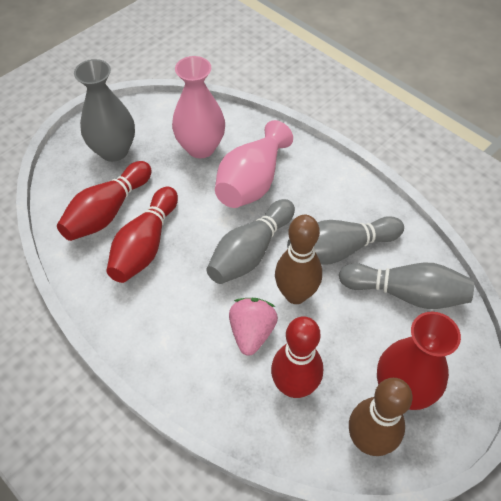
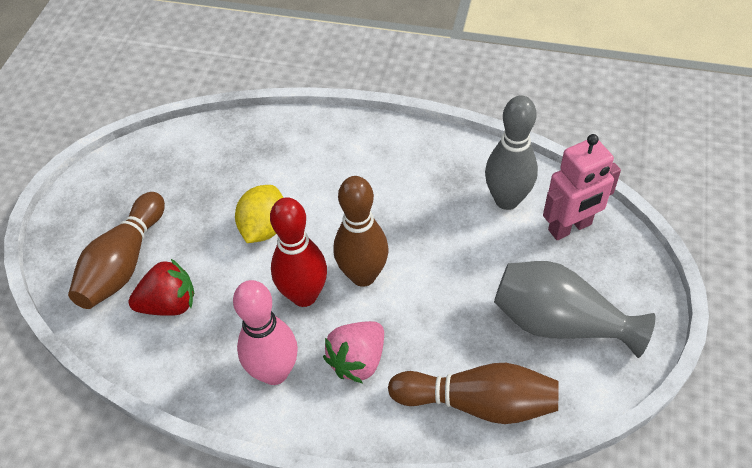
brown bowling pin: 2 -> 3
grey bowling pin: 3 -> 1
pink bowling pin: 0 -> 1
pink robot: 0 -> 1
pink vase: 2 -> 0
red bowling pin: 3 -> 1
red strawberry: 0 -> 1
red vase: 1 -> 0
yellow lemon: 0 -> 1

